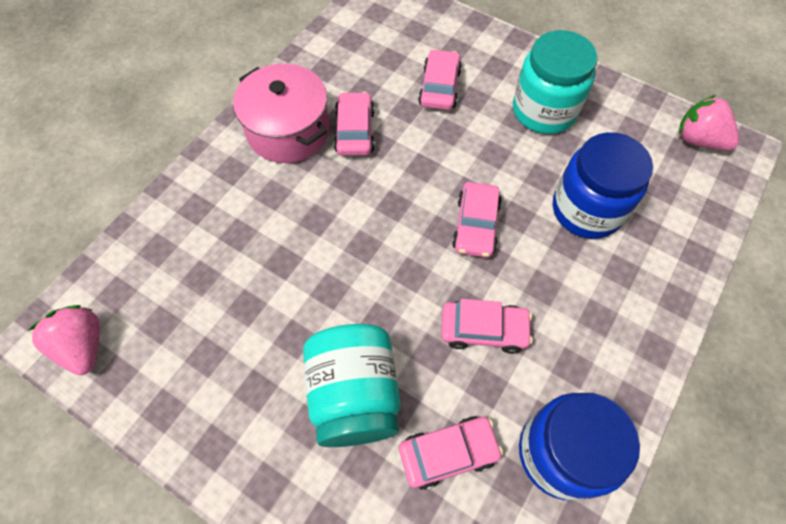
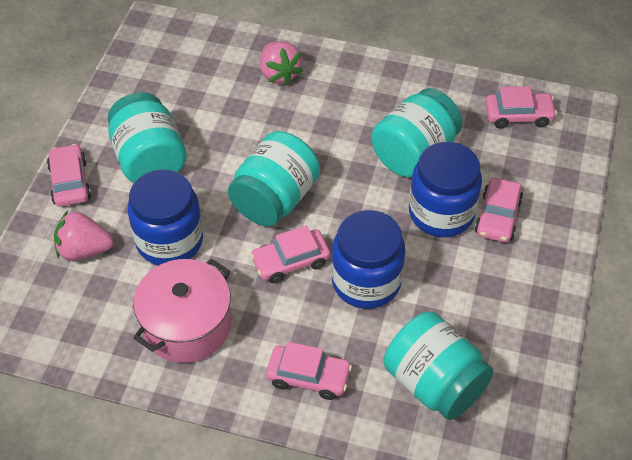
blue jar: 2 -> 3
turquoise jar: 2 -> 4

